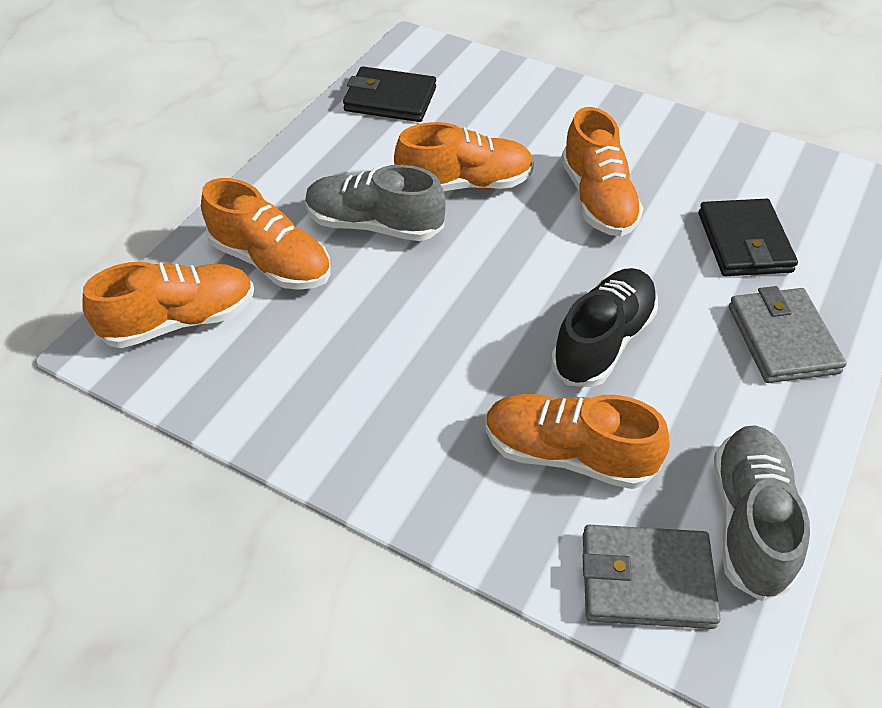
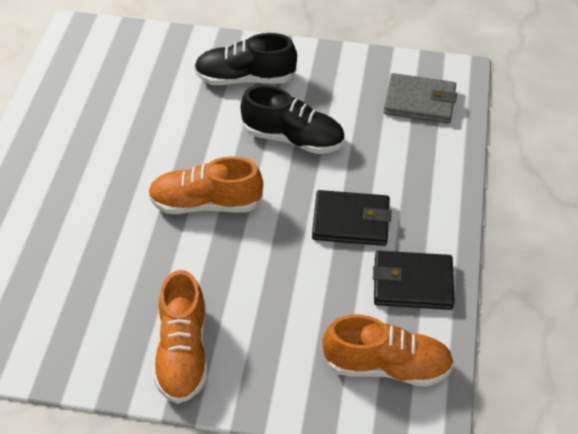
black shoe: 1 -> 2
grey shoe: 2 -> 0
grey wallet: 2 -> 1
orange shoe: 5 -> 3

